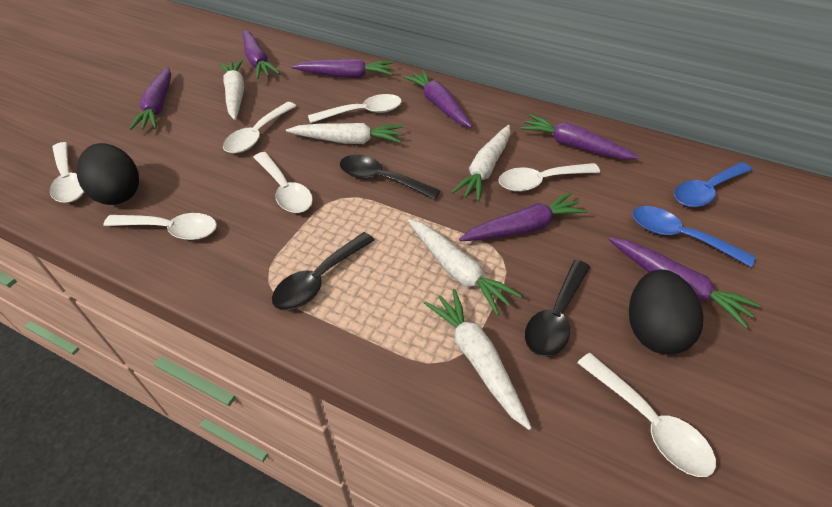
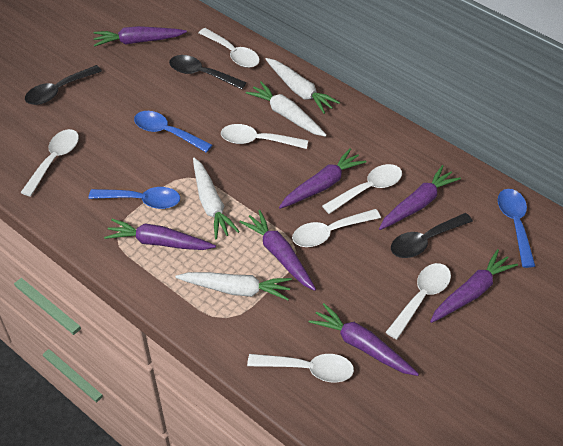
black egg: 2 -> 0
blue spoon: 2 -> 3
white carrot: 5 -> 4

